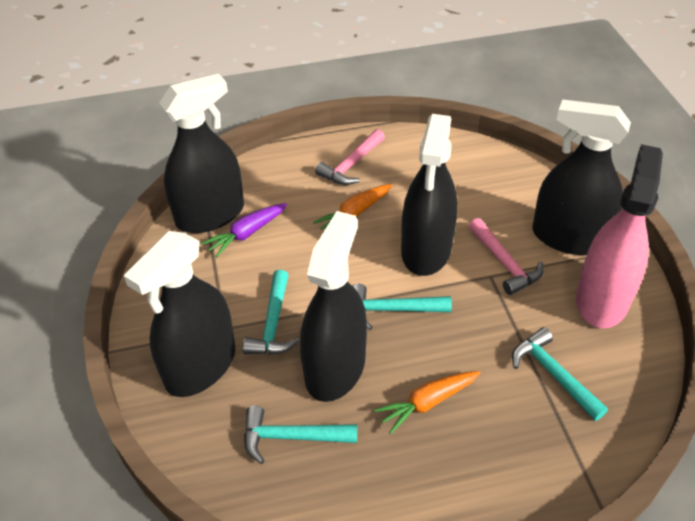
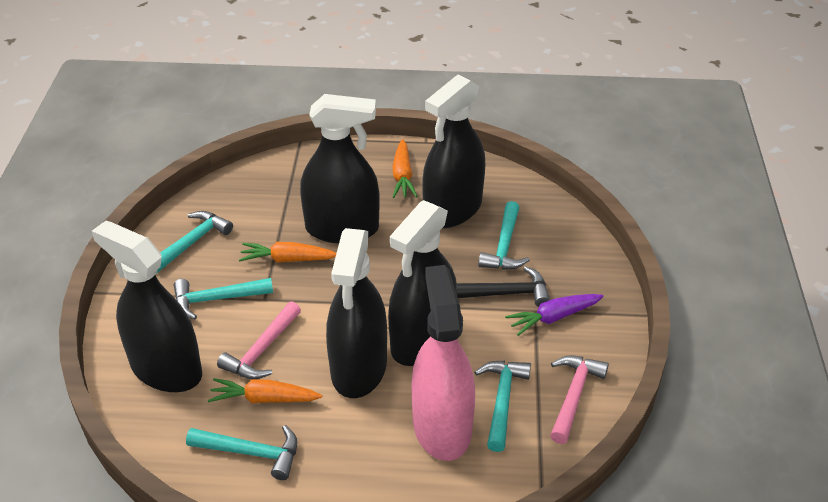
black hammer: 0 -> 1
orange carrot: 2 -> 3
turquoise hammer: 4 -> 5

